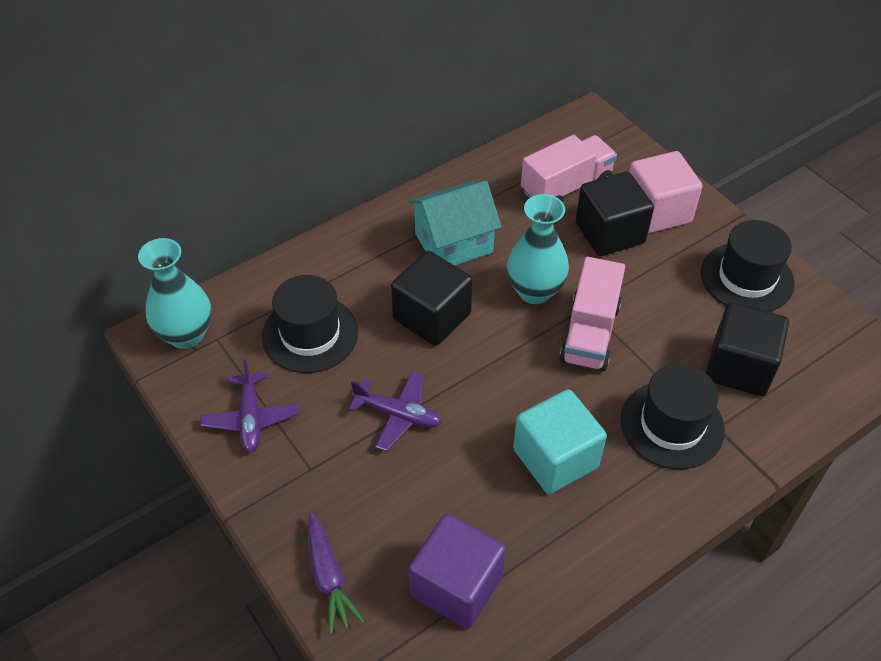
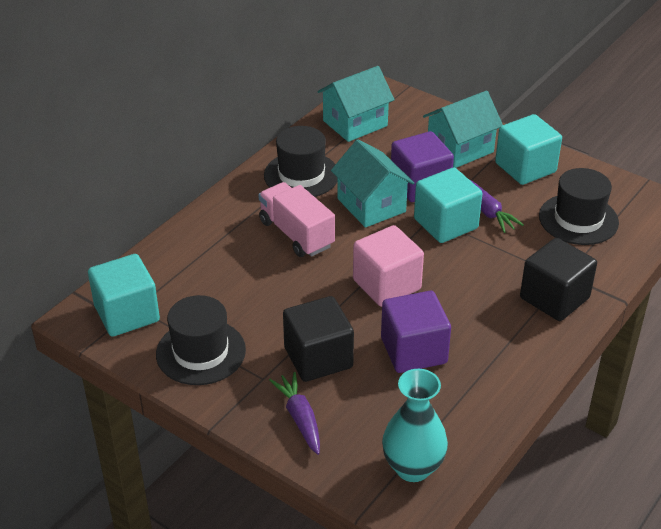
black cube: 3 -> 2
pink truck: 2 -> 1
purple carrot: 1 -> 2
purple cube: 1 -> 2
purple plane: 2 -> 0
turquoise cube: 1 -> 3
turquoise house: 1 -> 3
turquoise vase: 2 -> 1

